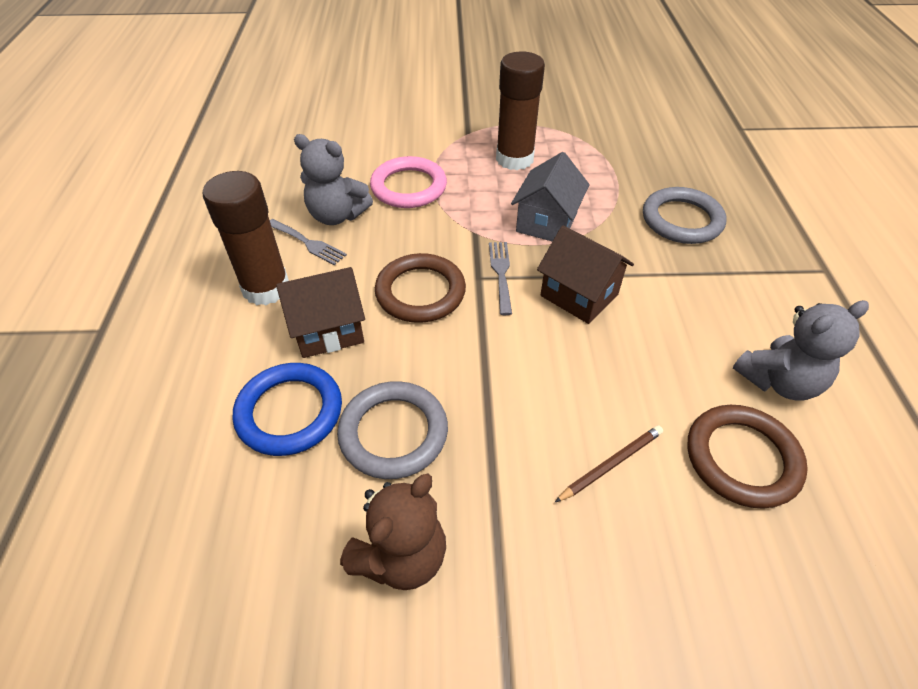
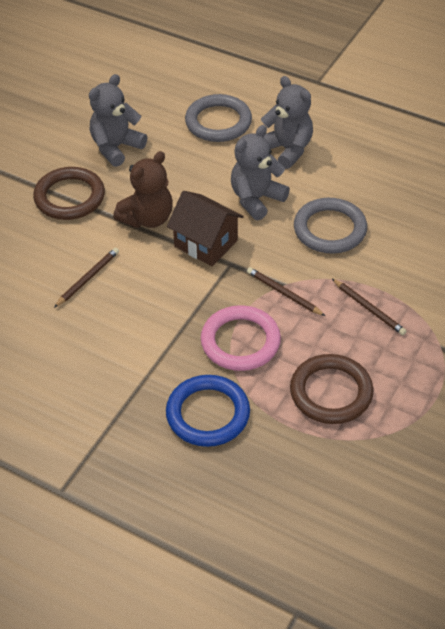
brown glue stick: 2 -> 0
brown house: 2 -> 1
brown pencil: 1 -> 3
grey fork: 2 -> 0
grey house: 1 -> 0
grey teddy bear: 2 -> 3

